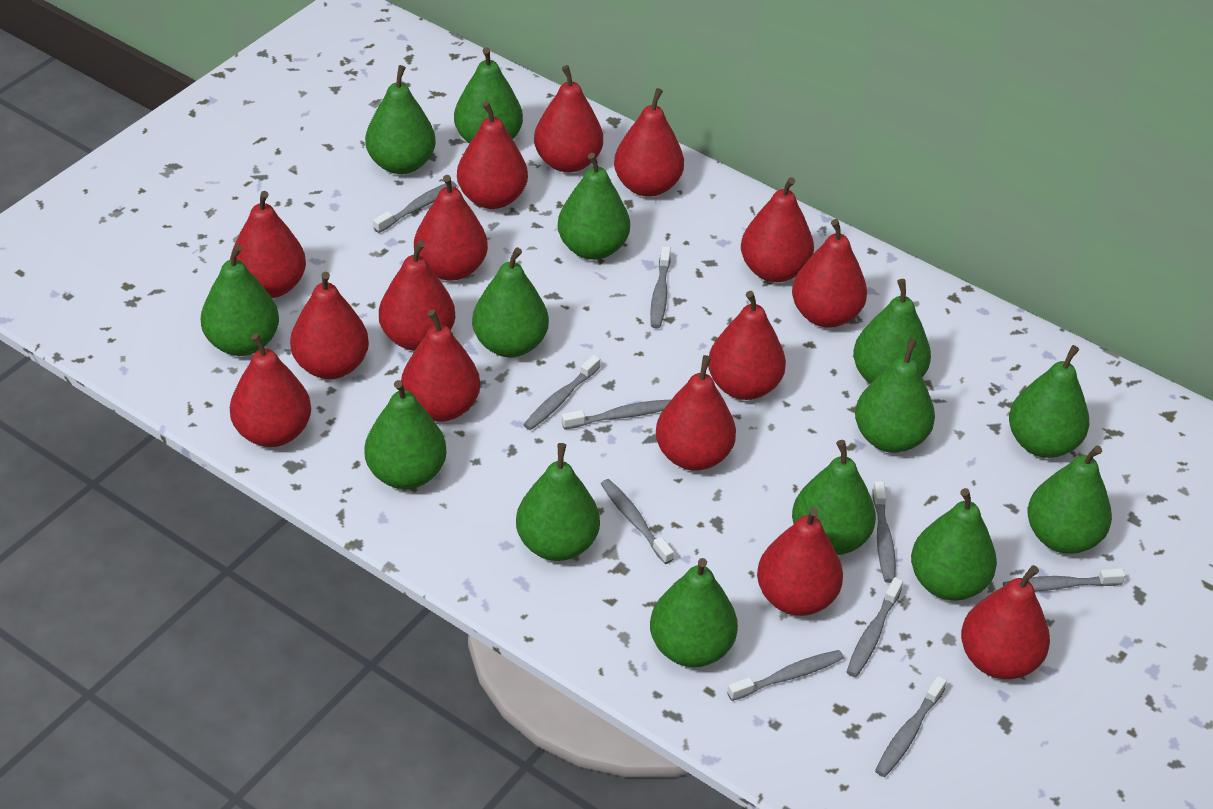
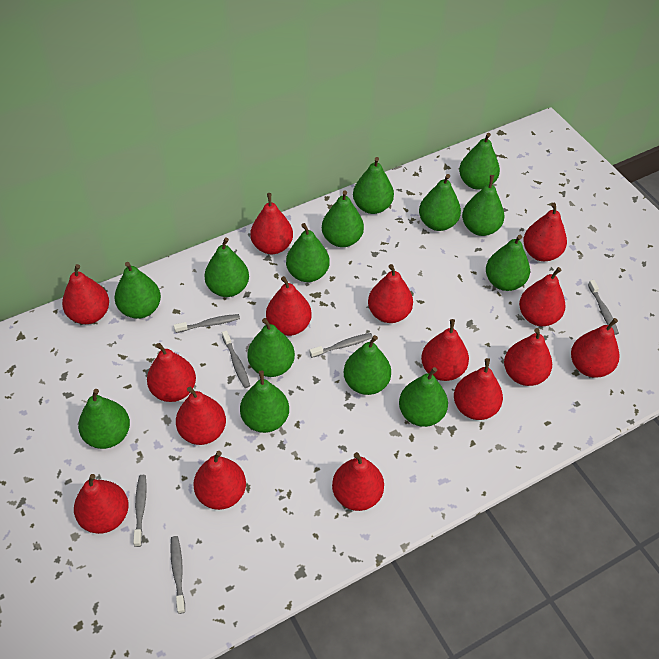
grey toothbrush: 10 -> 6

